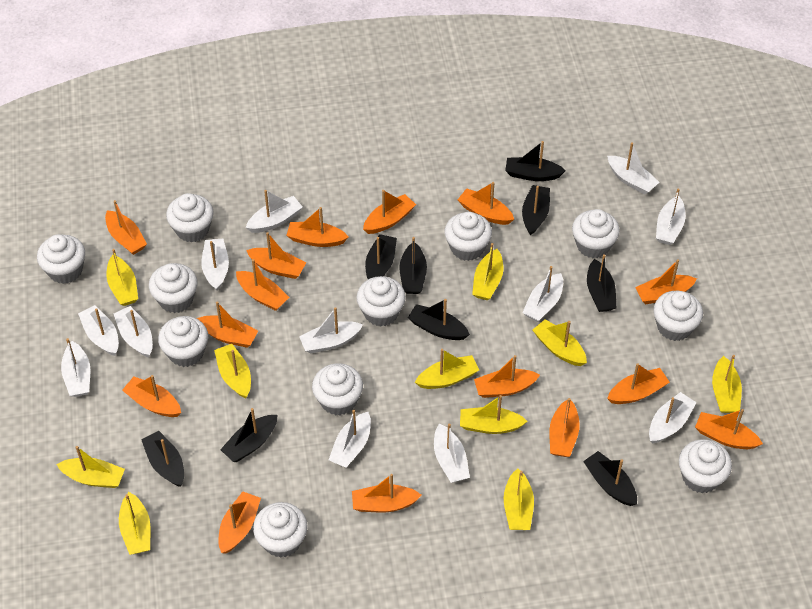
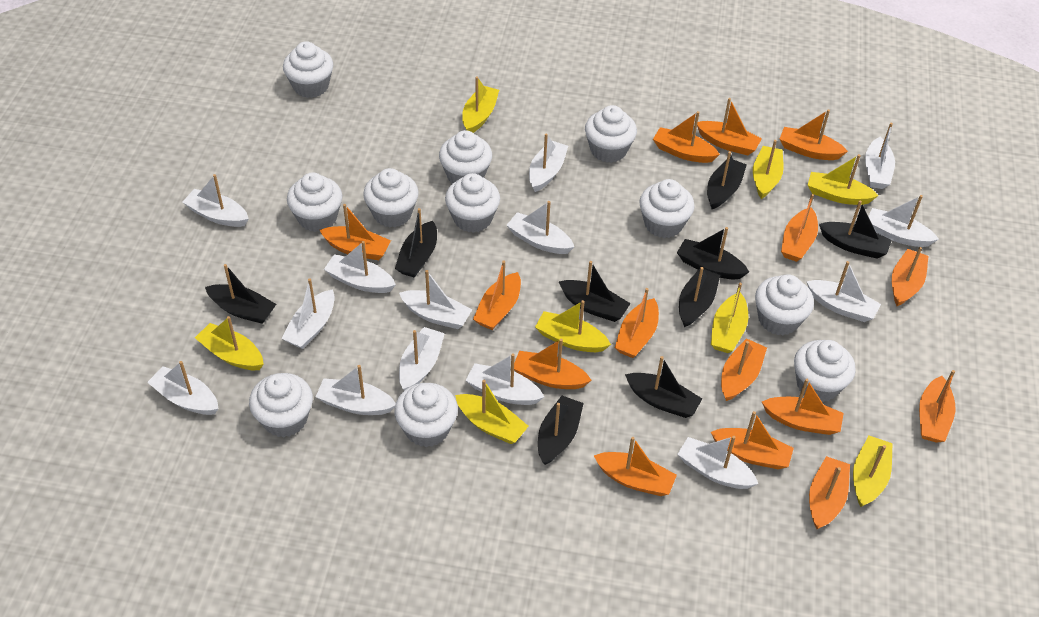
white boat: 12 -> 14
yellow boat: 10 -> 8

